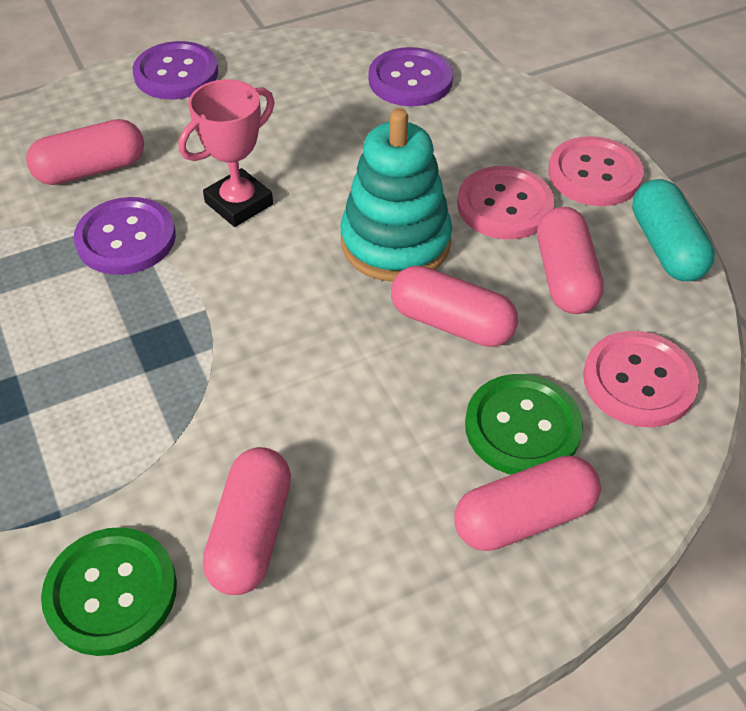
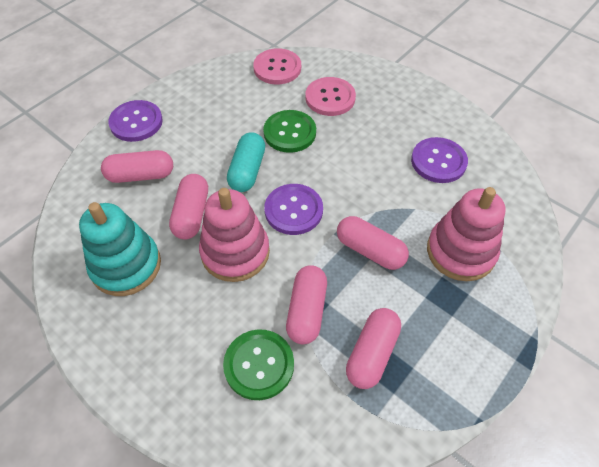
pink button: 3 -> 2
pink stacking toy: 0 -> 2
pink trophy: 1 -> 0

